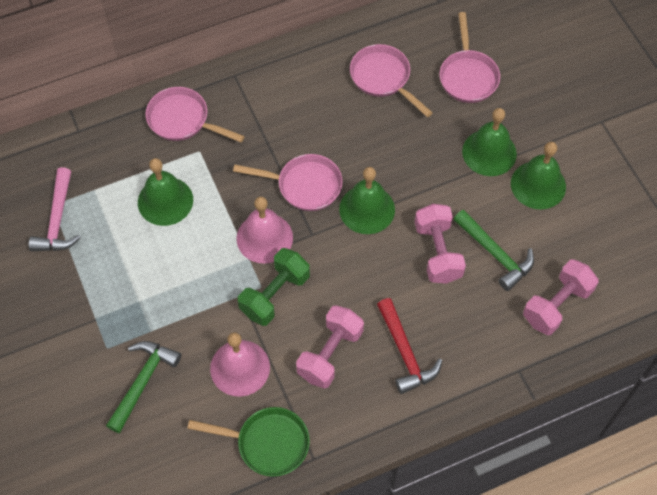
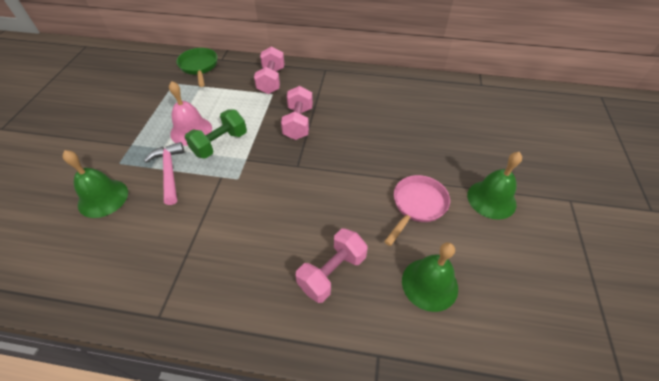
green bell: 4 -> 3
green hammer: 2 -> 0
pink bell: 2 -> 1
pink pan: 4 -> 1
red hammer: 1 -> 0

